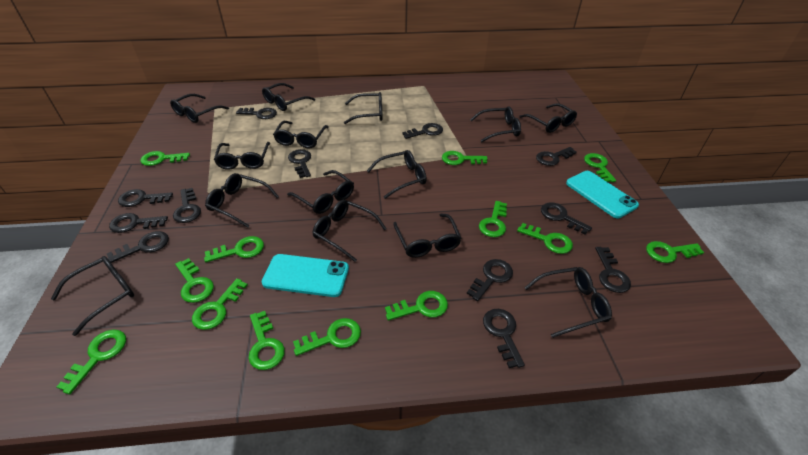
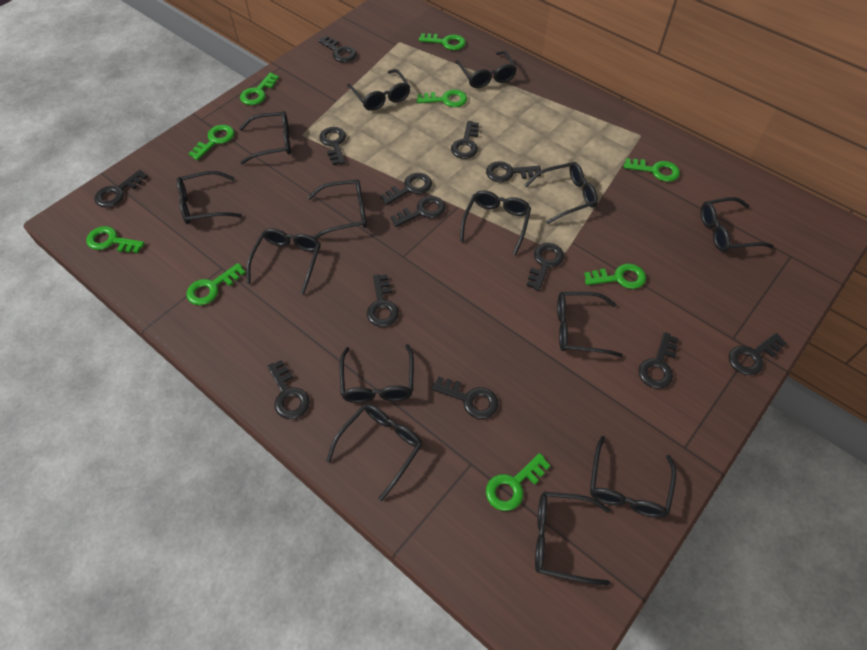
black key: 12 -> 13
green key: 13 -> 9
turquoise phone: 2 -> 0

